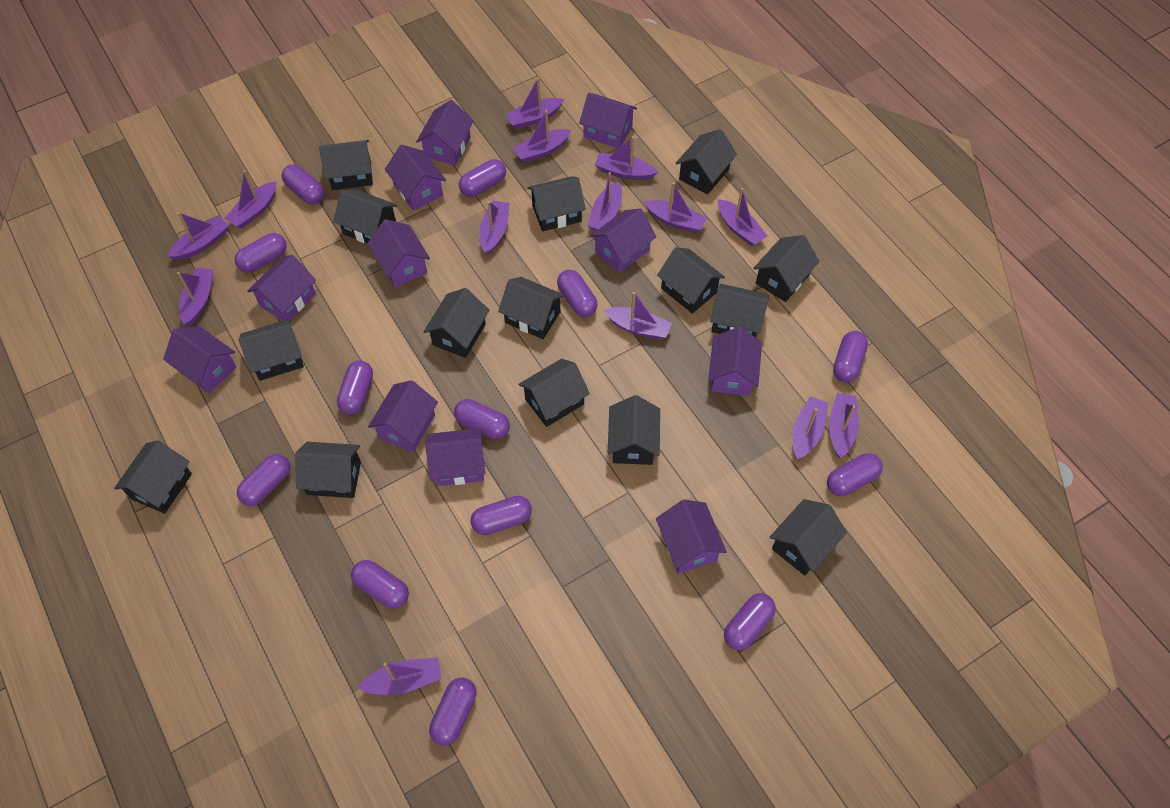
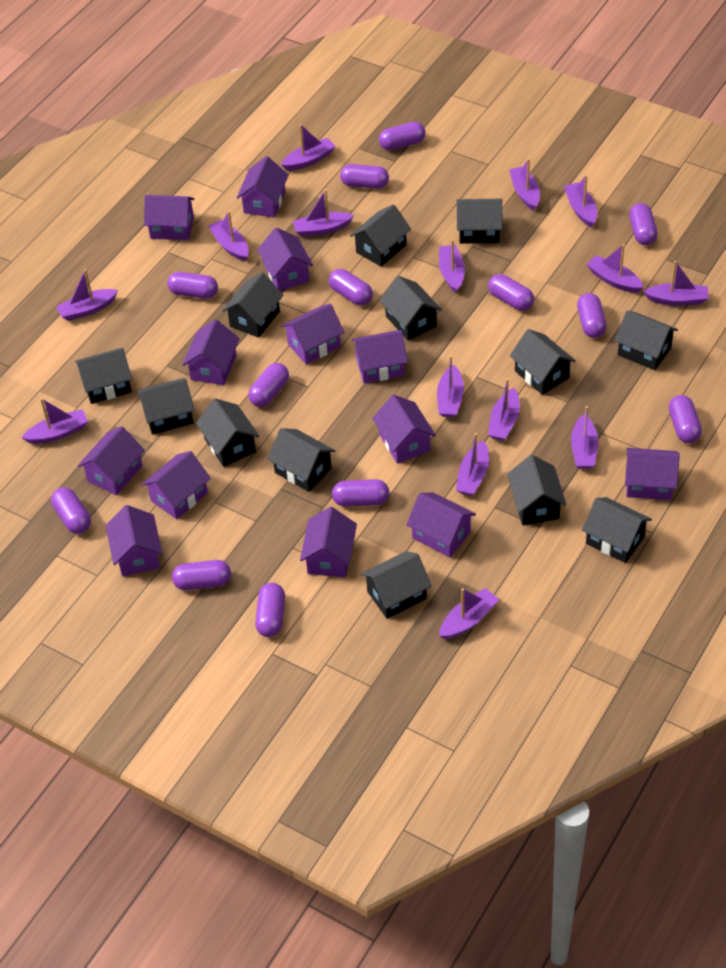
black house: 15 -> 13
purple boat: 14 -> 15
purple house: 11 -> 13

